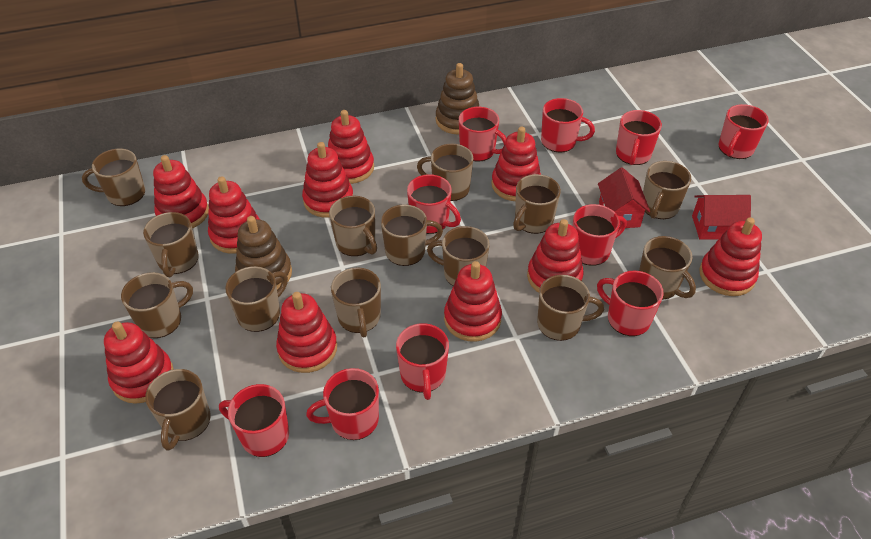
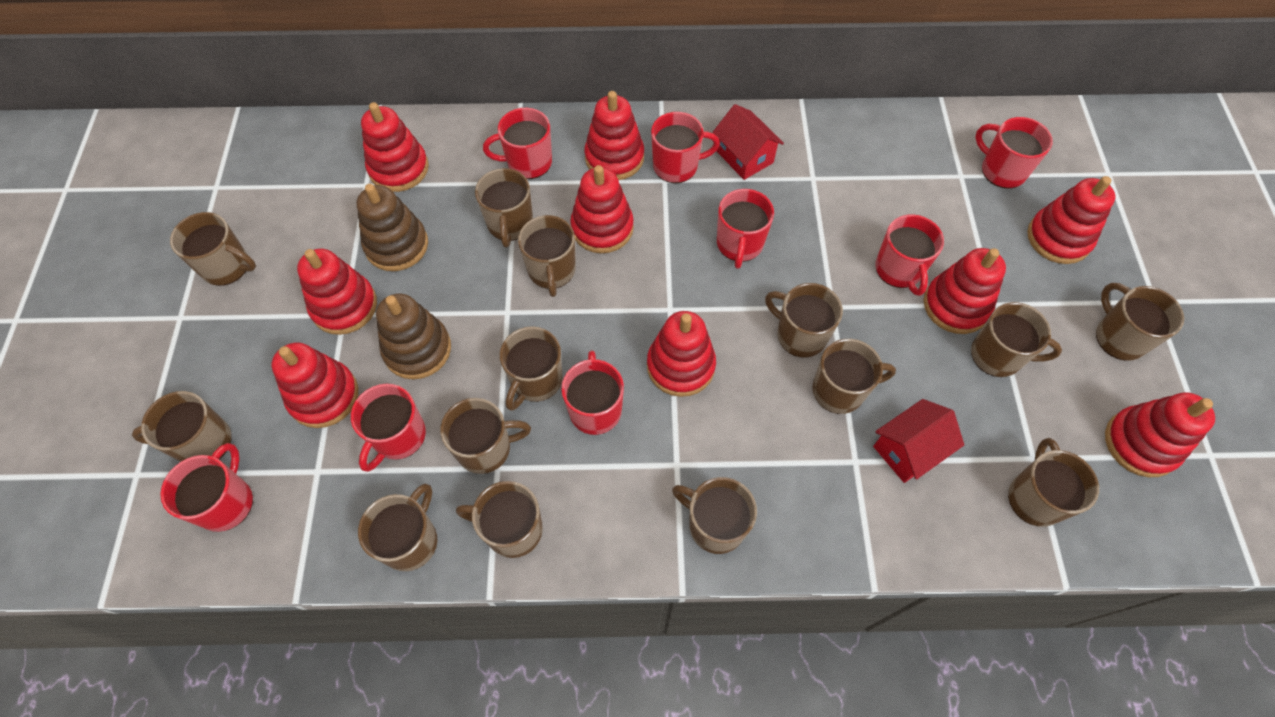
red mug: 10 -> 8
red stacking toy: 10 -> 9

